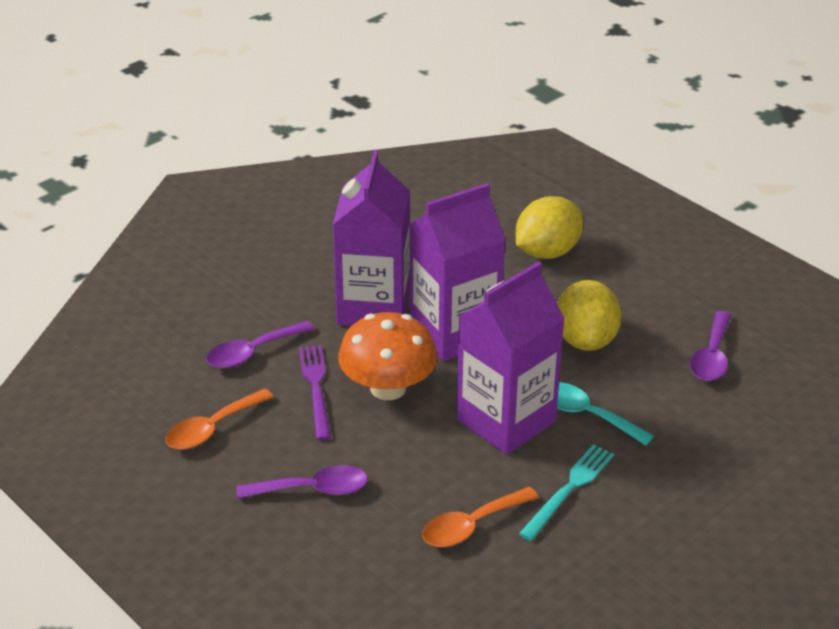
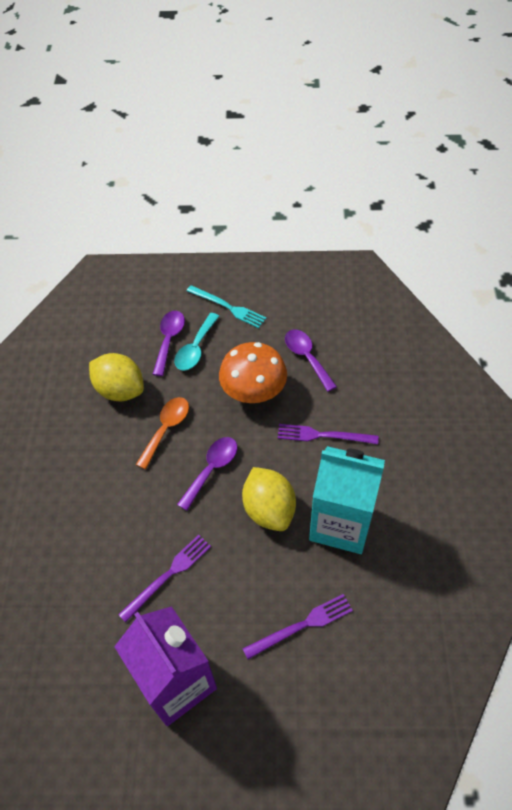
orange spoon: 2 -> 1
purple carton: 3 -> 1
purple fork: 1 -> 3
turquoise carton: 0 -> 1

